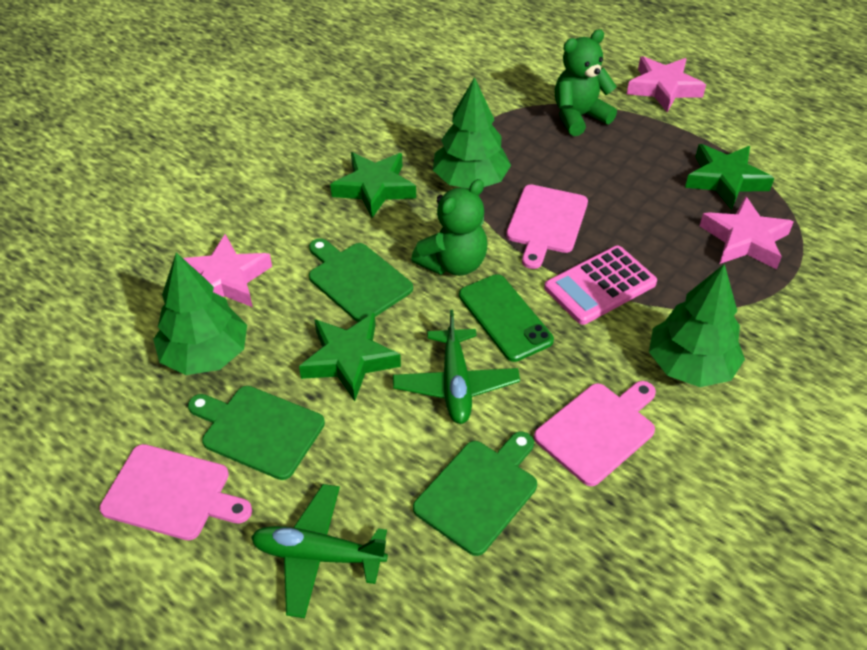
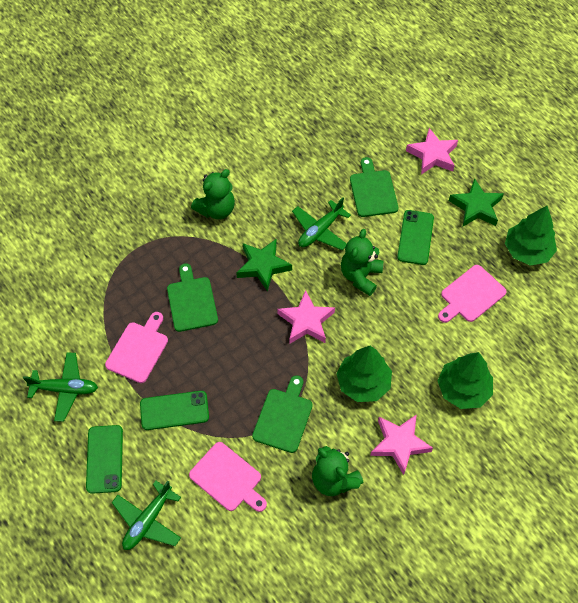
green phone: 1 -> 3
green plane: 2 -> 3
green star: 3 -> 2
green teddy bear: 2 -> 3
pink calculator: 1 -> 0

